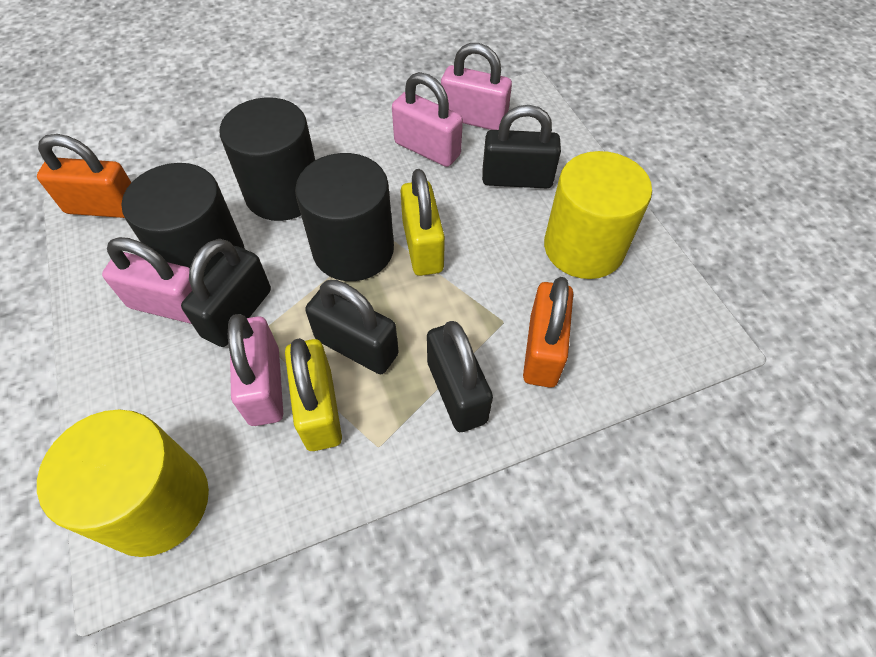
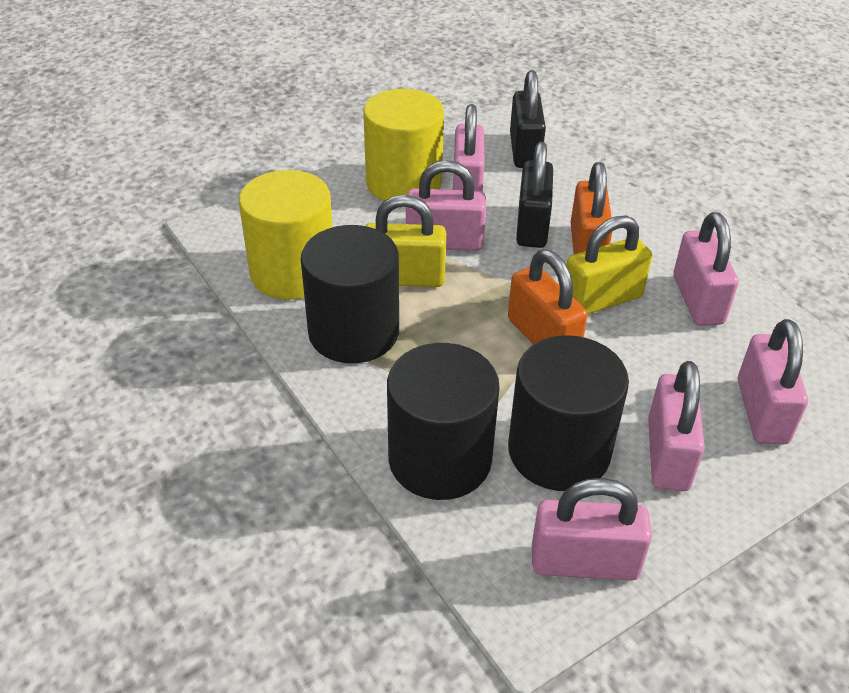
black padlock: 4 -> 2
pink padlock: 4 -> 6

